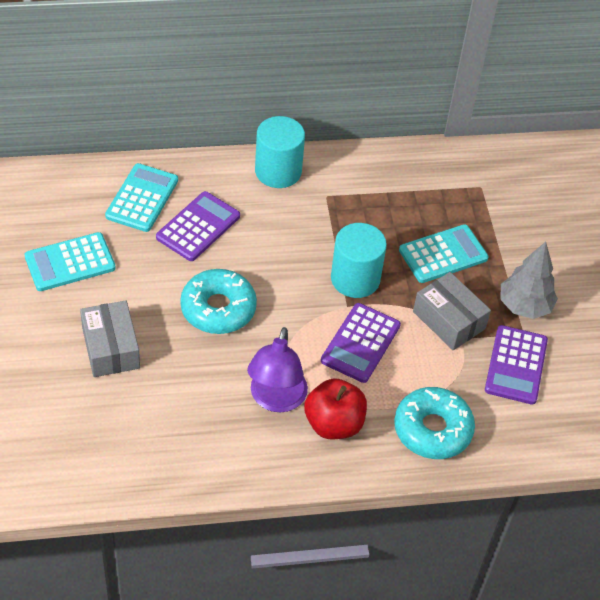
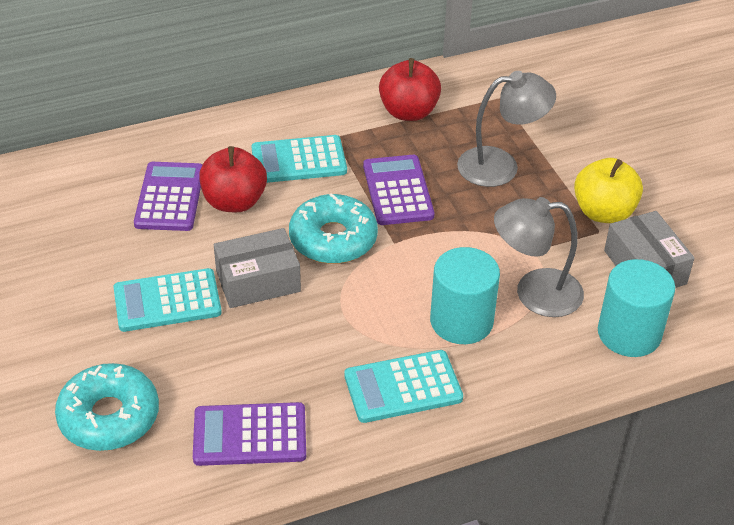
grey lamp: 0 -> 2
grey tree: 1 -> 0
purple lamp: 1 -> 0
red apple: 1 -> 2
yellow apple: 0 -> 1

